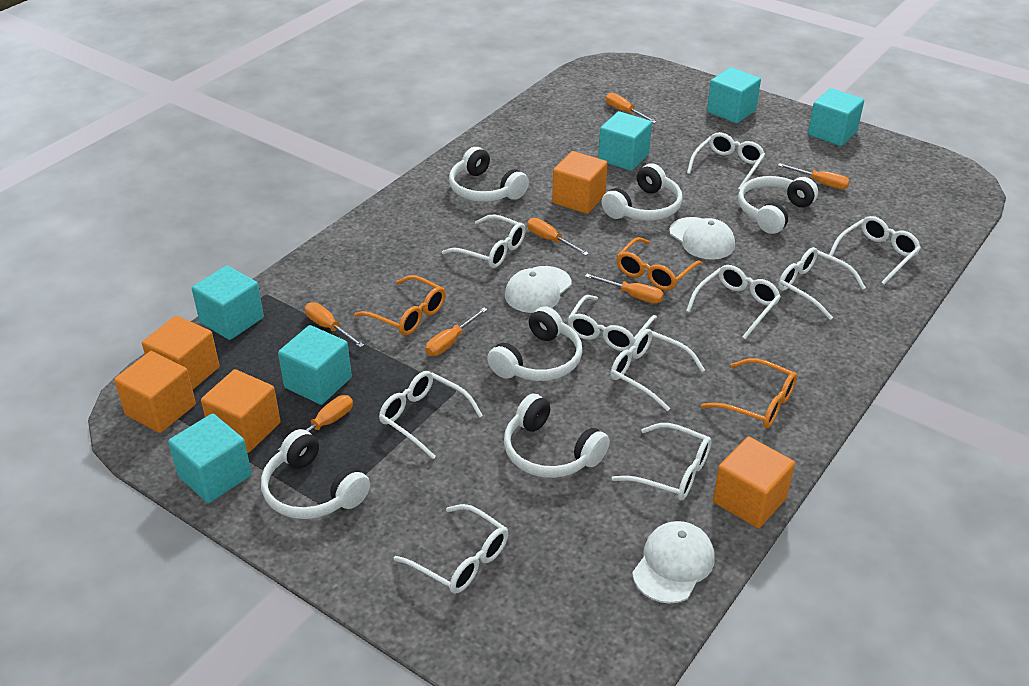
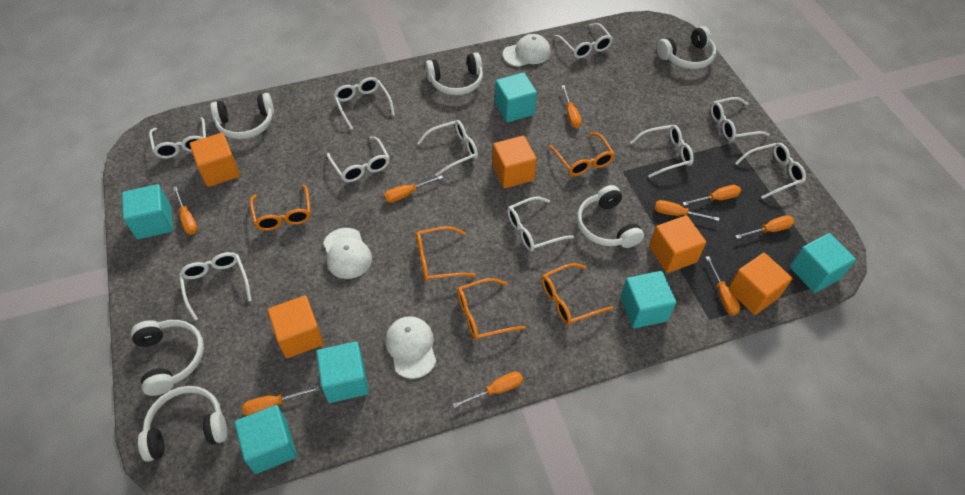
orange glasses: 3 -> 5
orange screwdriver: 7 -> 9

